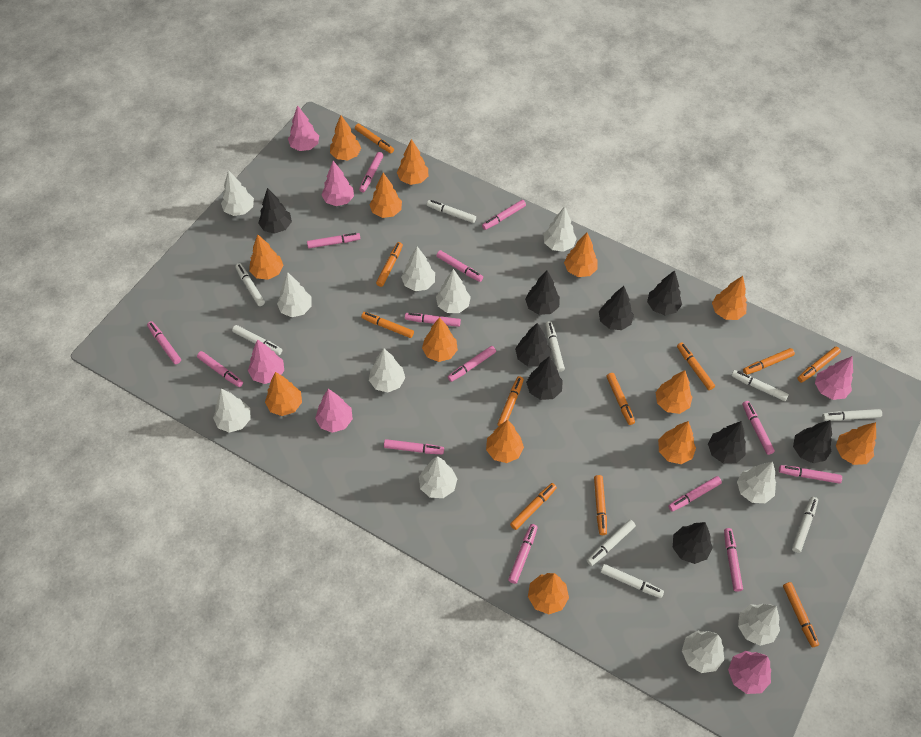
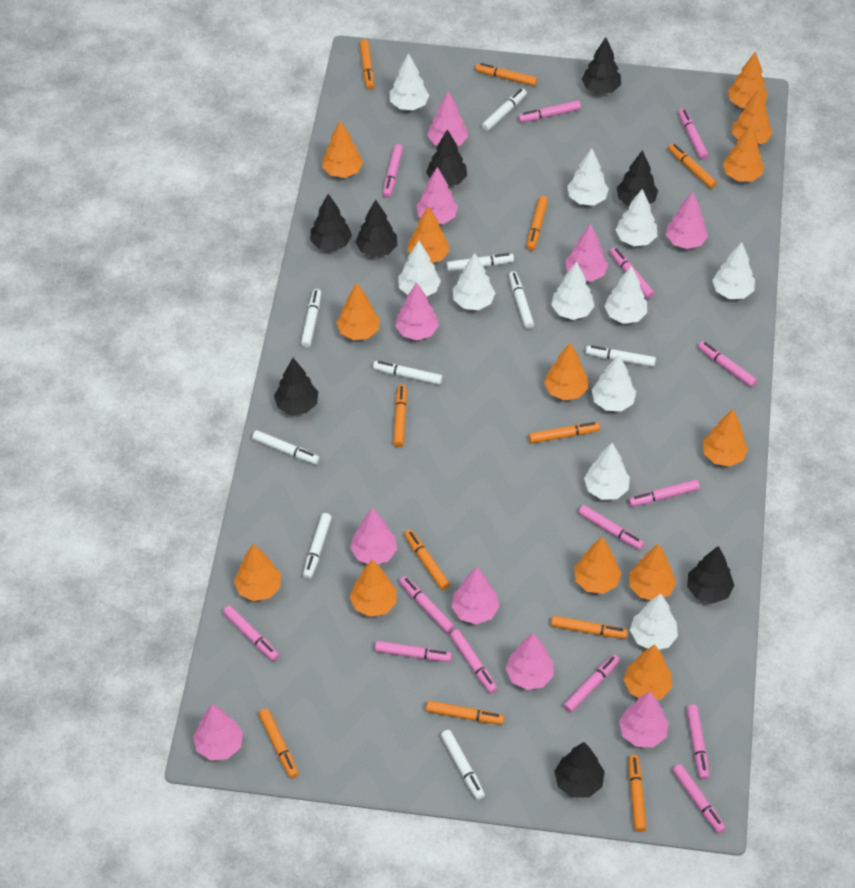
black tree: 9 -> 8
pink tree: 6 -> 10

